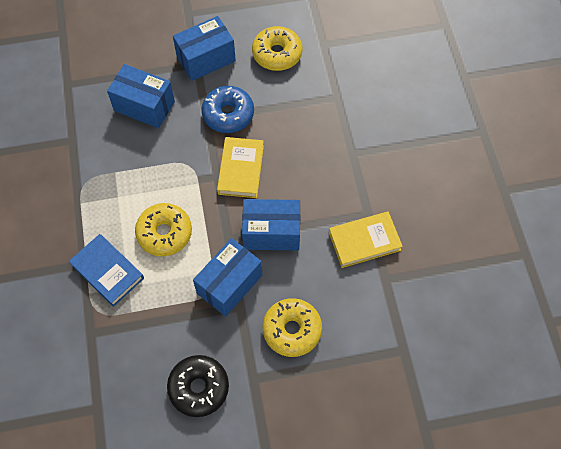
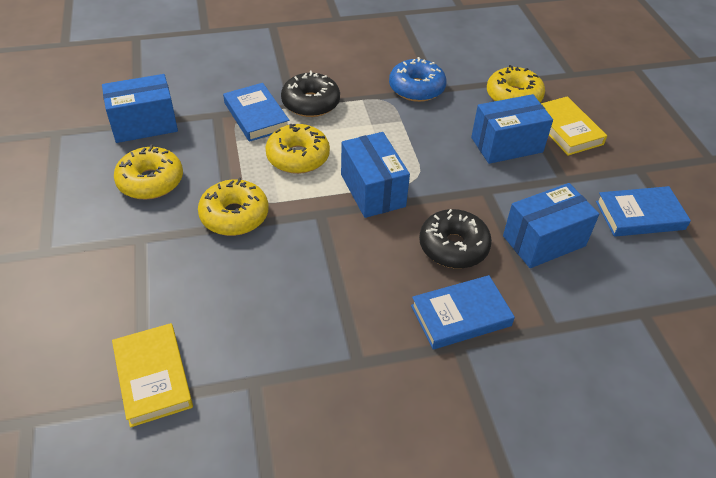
black donut: 1 -> 2
blue book: 1 -> 3
yellow donut: 3 -> 4

